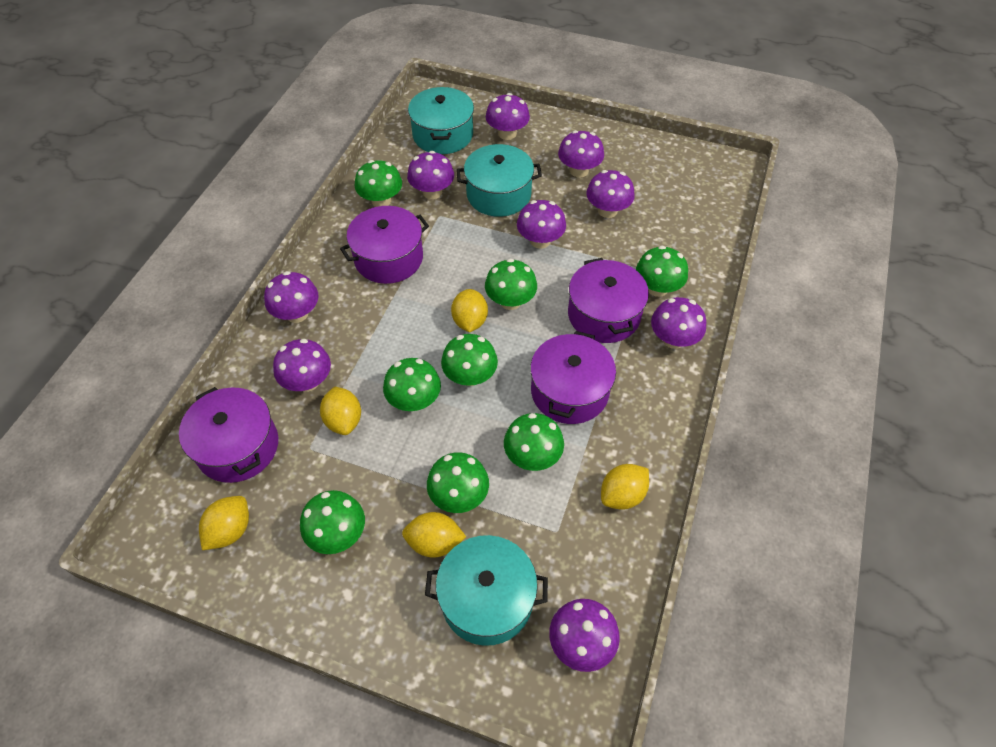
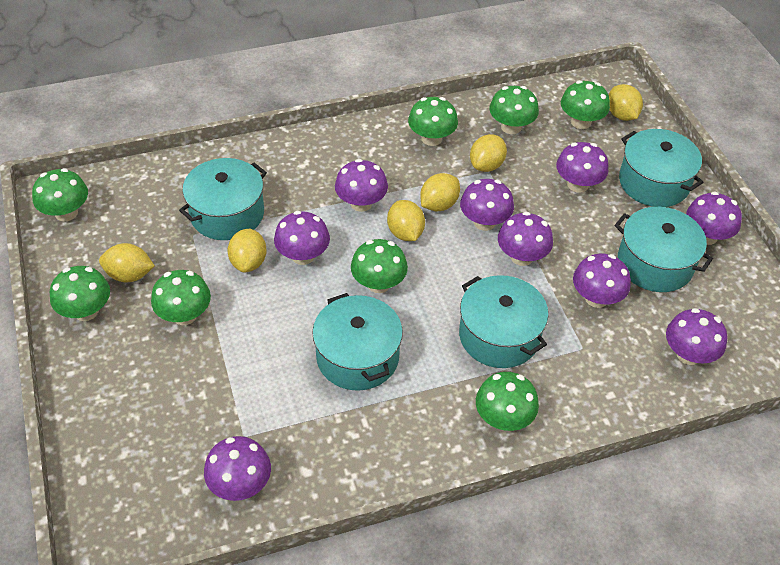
purple pot: 4 -> 0
turquoise pot: 3 -> 5
yellow lemon: 5 -> 6

